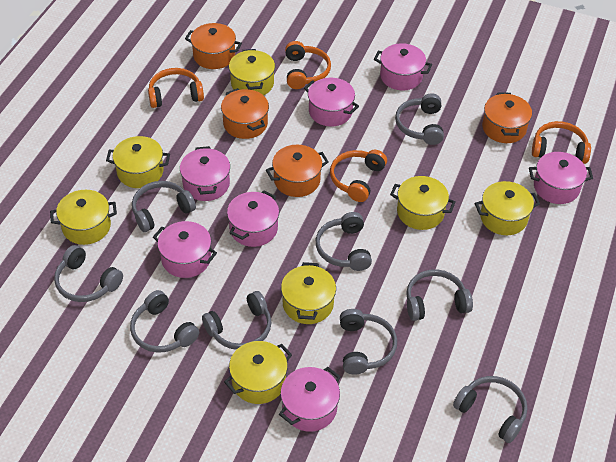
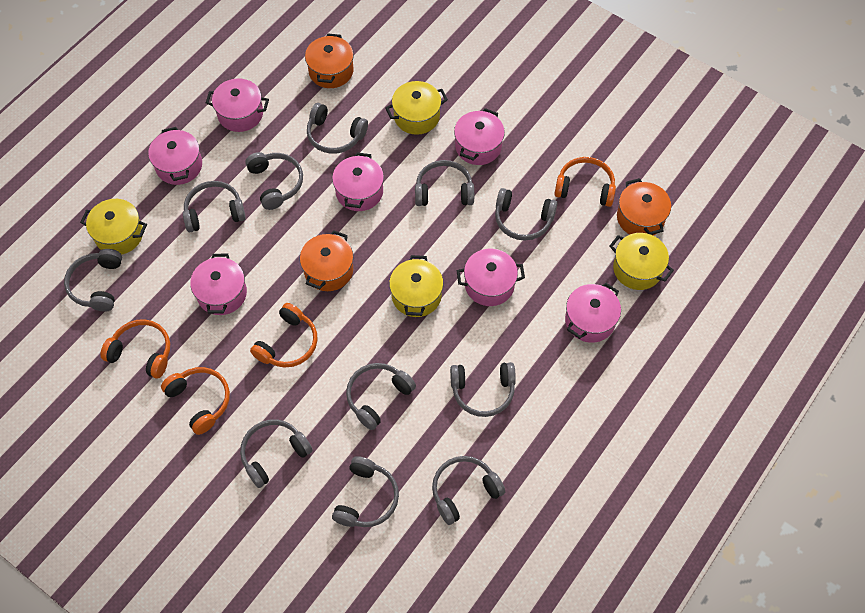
grey headphones: 9 -> 11
orange pot: 4 -> 3
yellow pot: 7 -> 4

